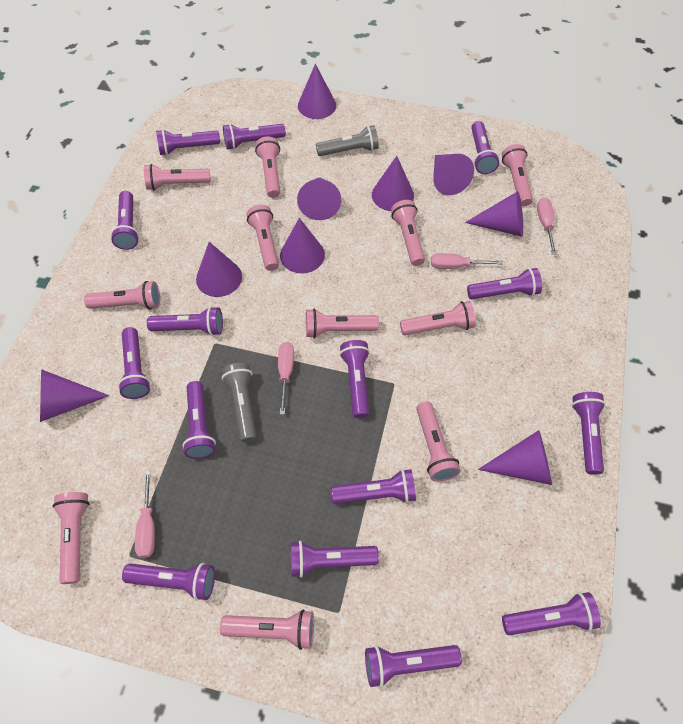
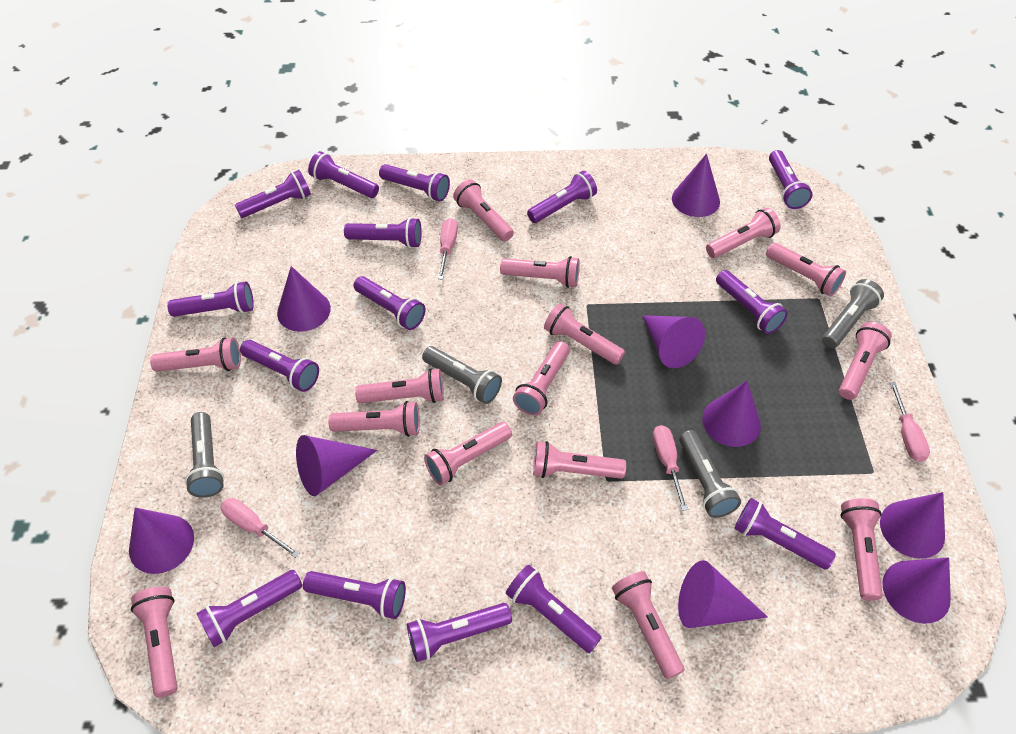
grey flashlight: 2 -> 4
pink flashlight: 11 -> 15

